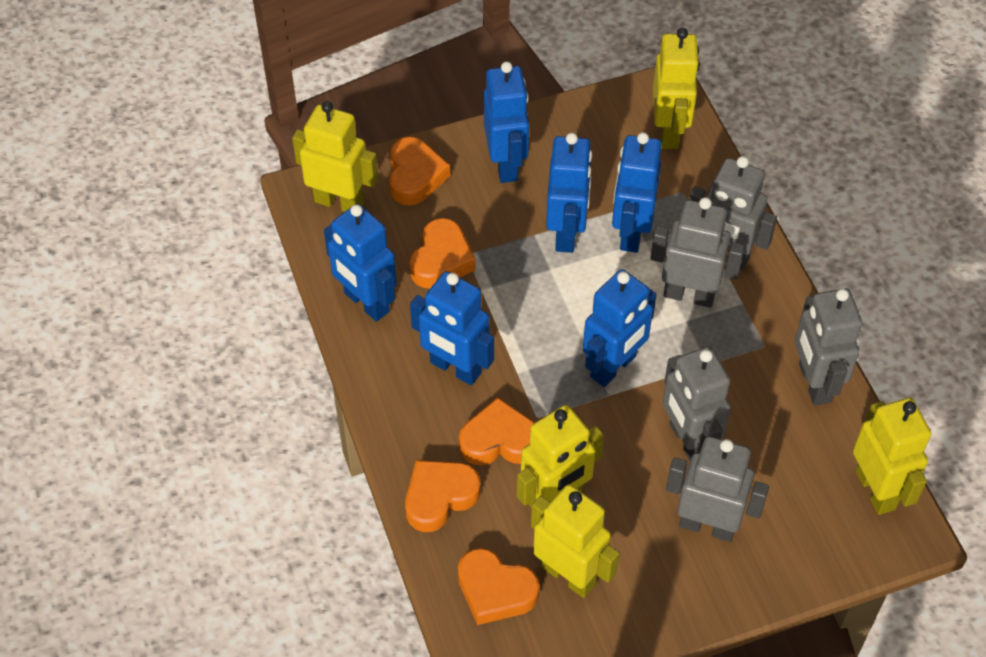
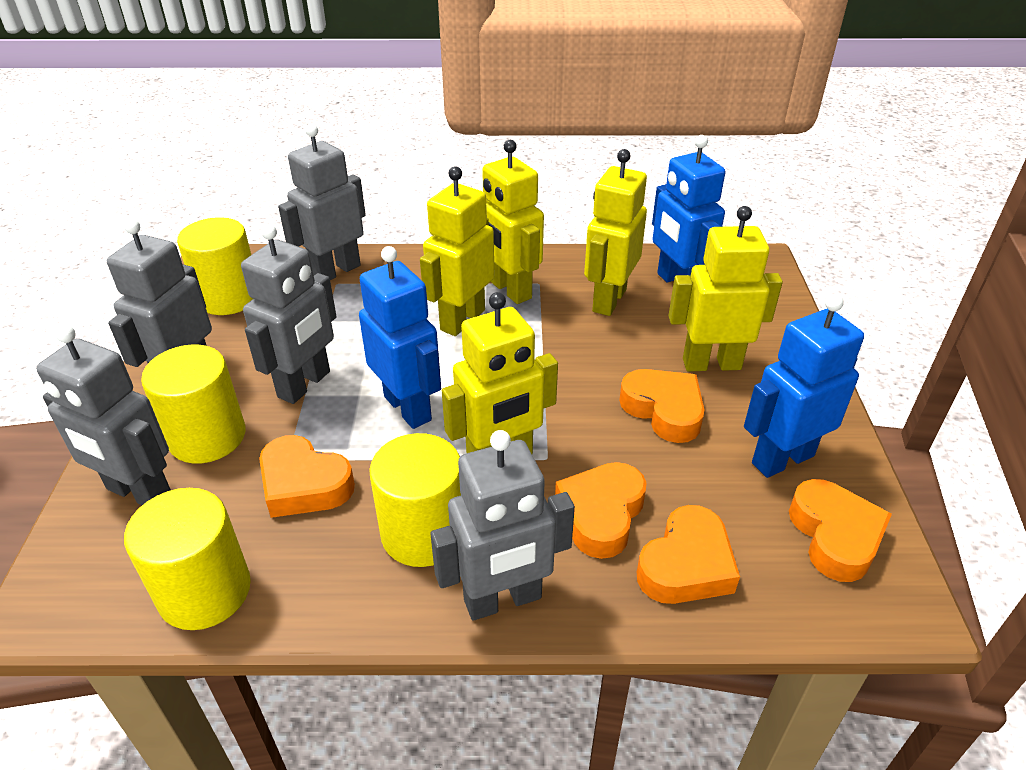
blue robot: 6 -> 3
yellow cylinder: 0 -> 4

